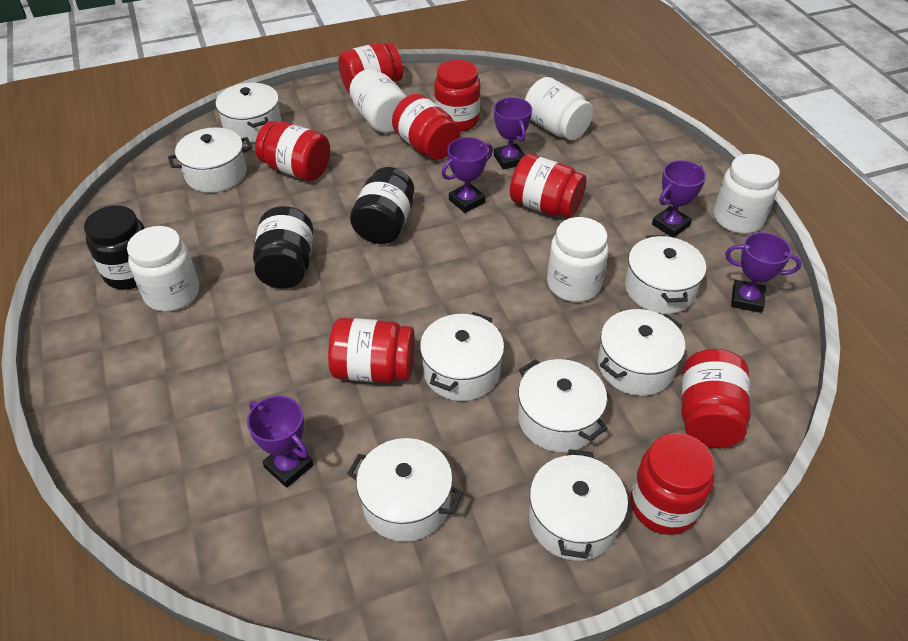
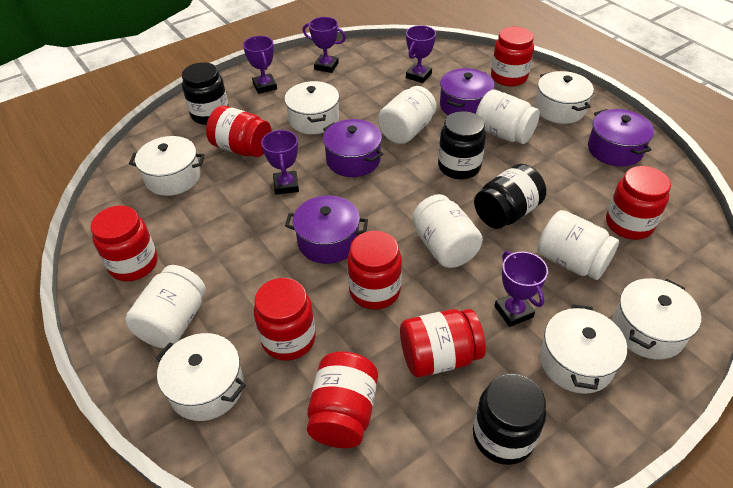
black jar: 3 -> 4
purple pot: 0 -> 4
white pot: 8 -> 6

